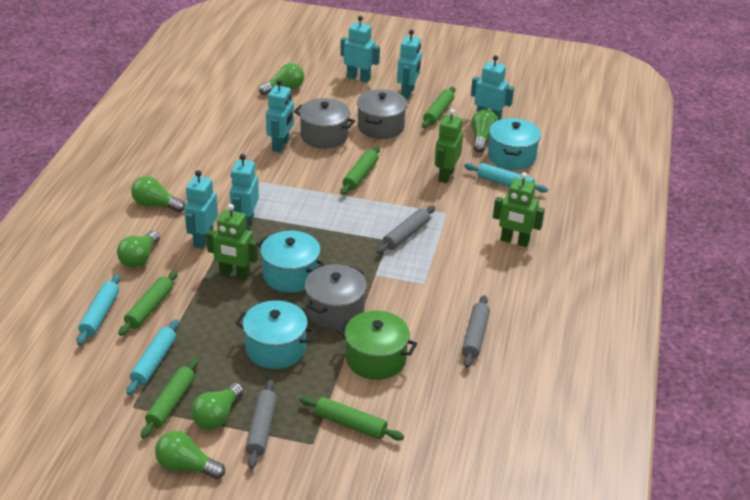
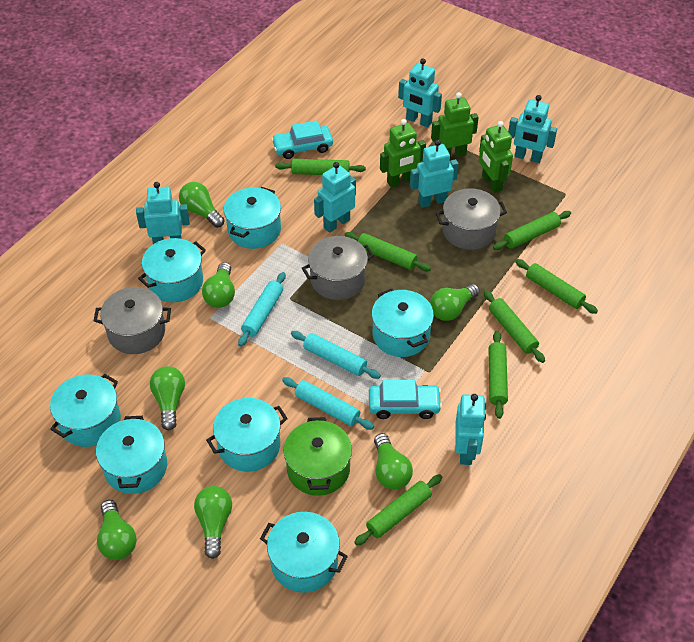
green light bulb: 6 -> 7
green rolling pin: 5 -> 7
grey rolling pin: 3 -> 0
turquoise car: 0 -> 2
turquoise pot: 3 -> 7

